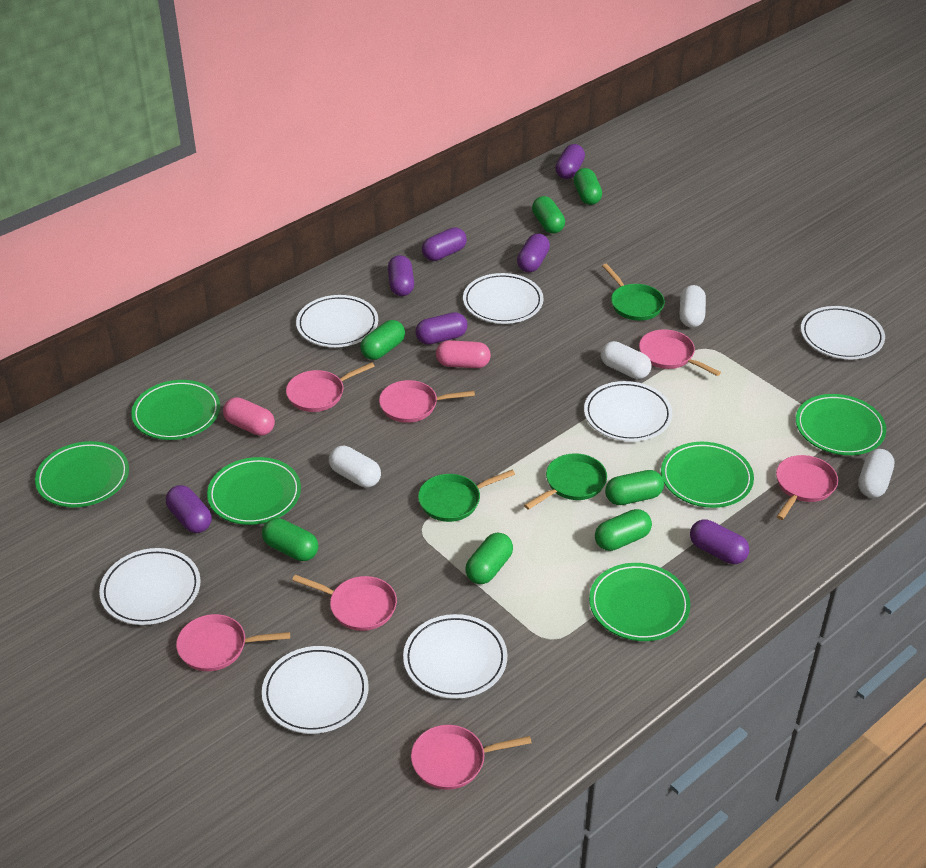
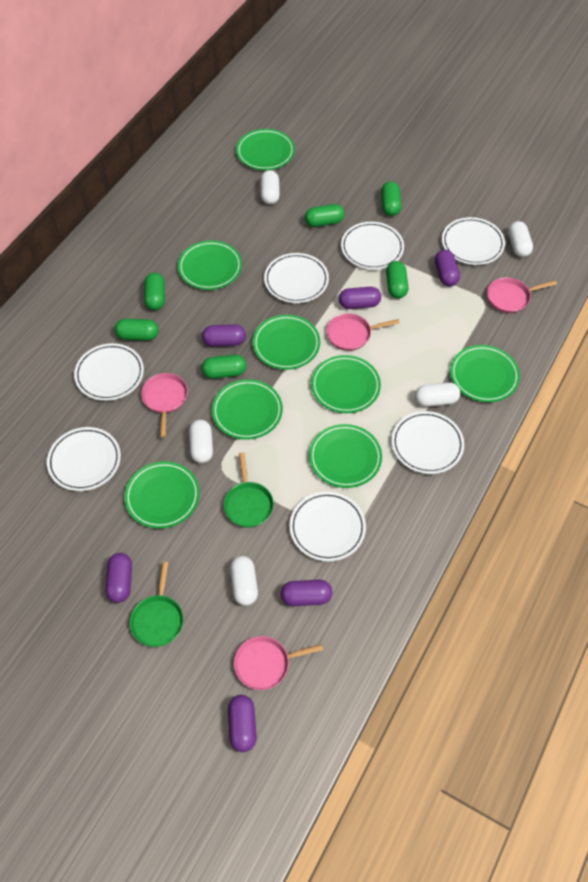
green capsule: 7 -> 6
green pan: 3 -> 2
green plate: 6 -> 8
pink capsule: 2 -> 0
pink pan: 7 -> 4
purple capsule: 7 -> 6
white capsule: 4 -> 5

